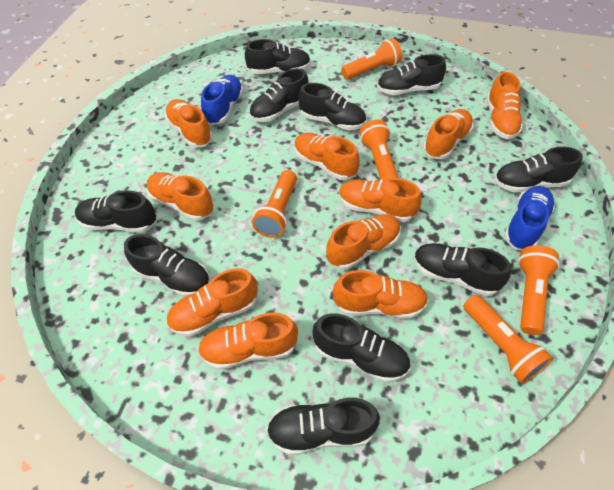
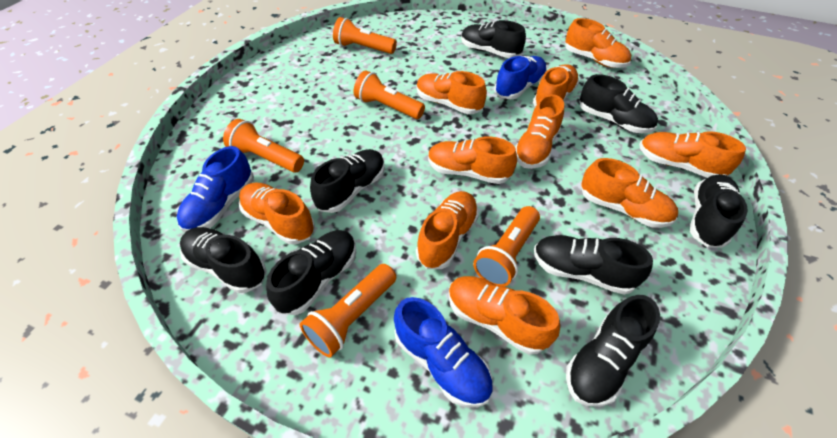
black shoe: 10 -> 8
blue shoe: 2 -> 3

